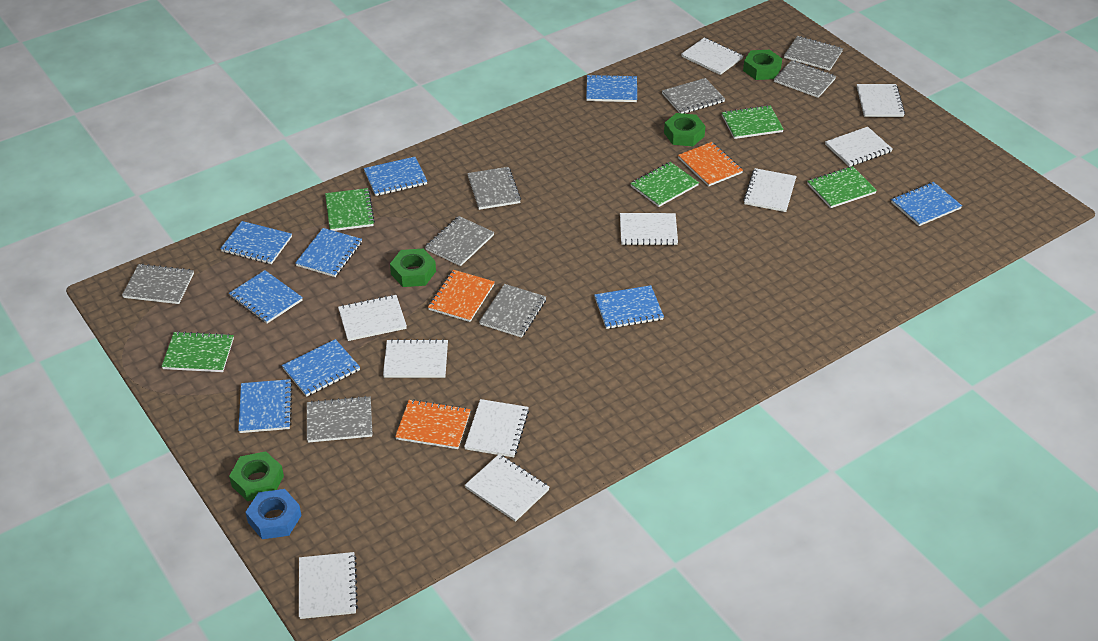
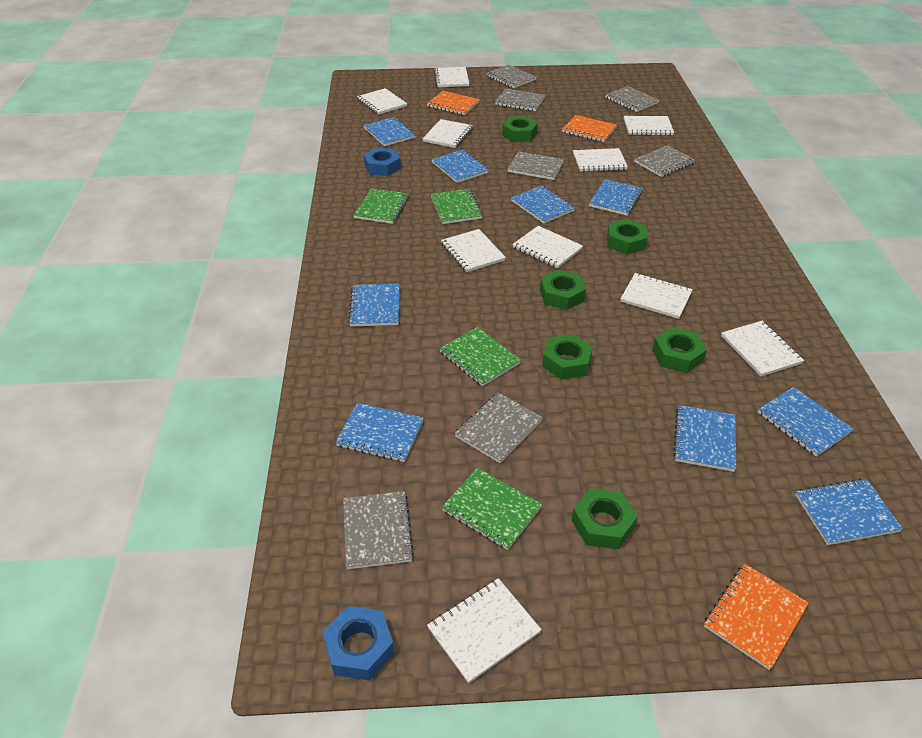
blue nut: 1 -> 2
green notebook: 5 -> 4
green nut: 4 -> 6
grey notebook: 8 -> 7

